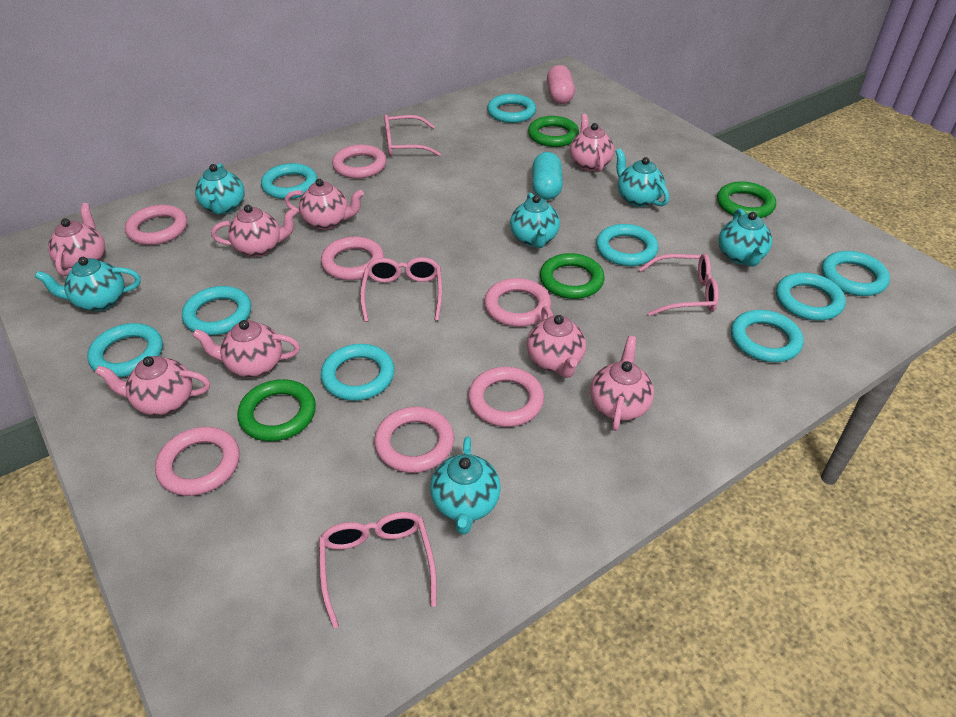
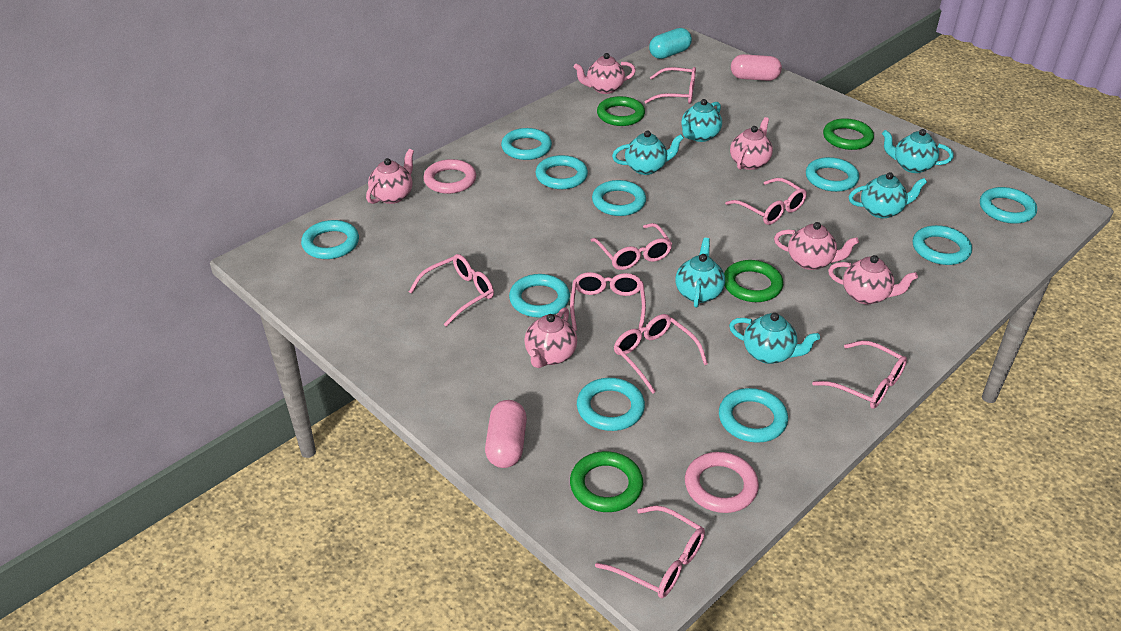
pink capsule: 1 -> 2
pink glasses: 4 -> 8
pink ring: 7 -> 2
pink teapot: 8 -> 6
turquoise ring: 9 -> 10

